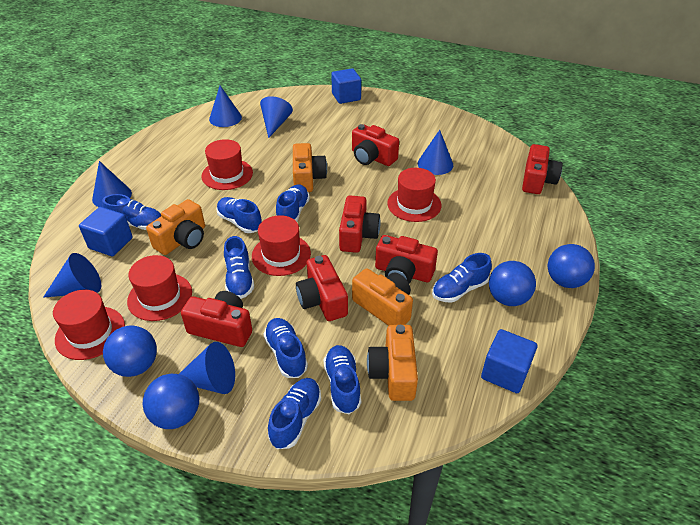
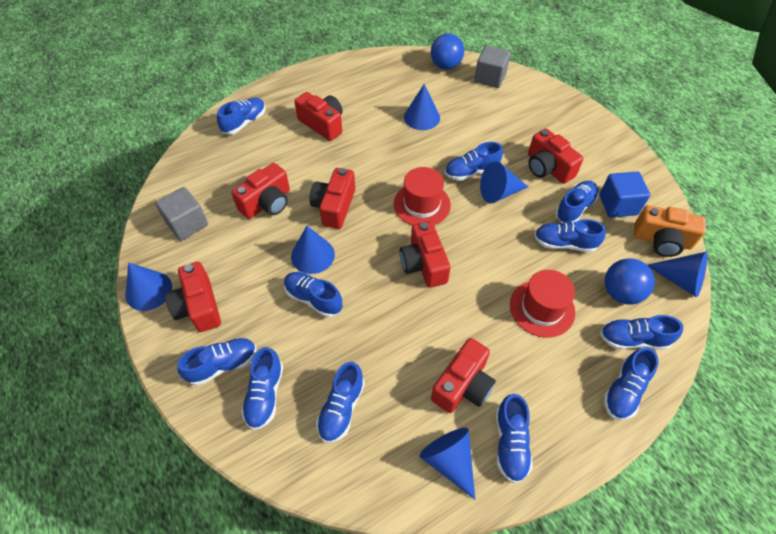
blue ball: 4 -> 2
blue cube: 3 -> 1
blue shoe: 8 -> 11
grey cube: 0 -> 2
orange camera: 4 -> 1
red camera: 6 -> 7
red hat: 5 -> 2

